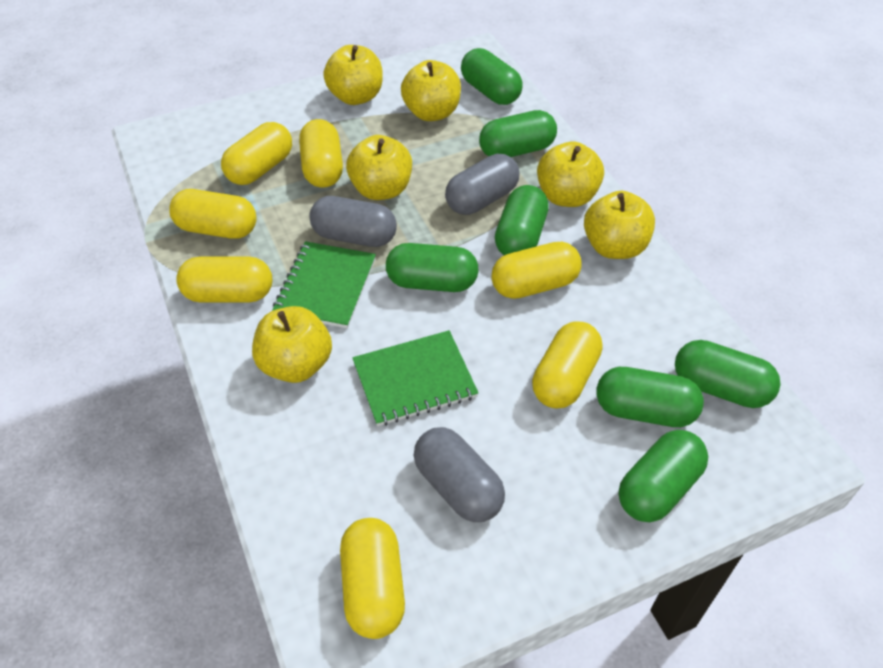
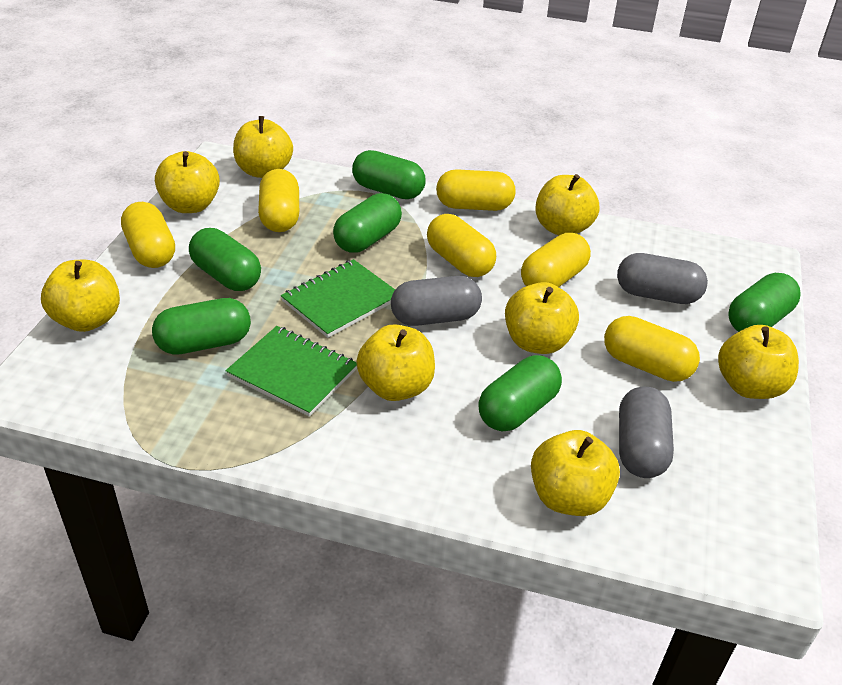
green capsule: 7 -> 6
yellow apple: 6 -> 8
yellow capsule: 7 -> 6

